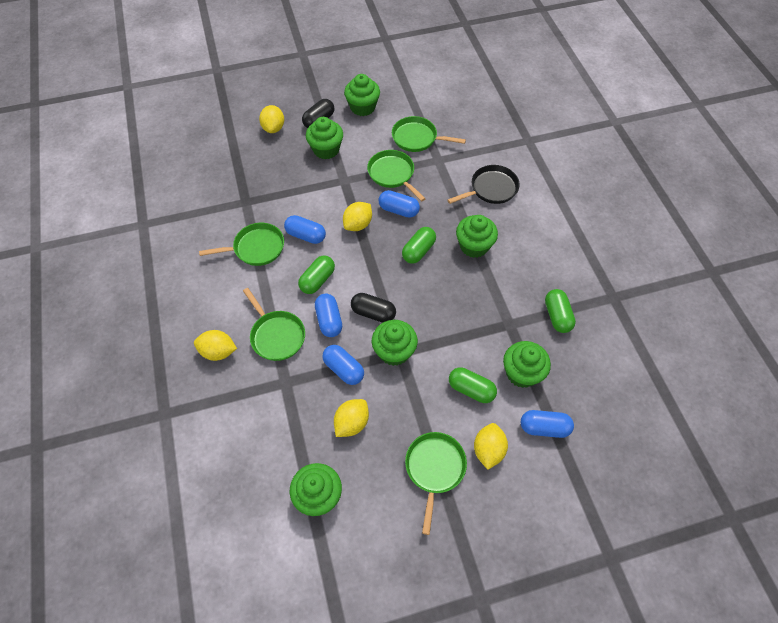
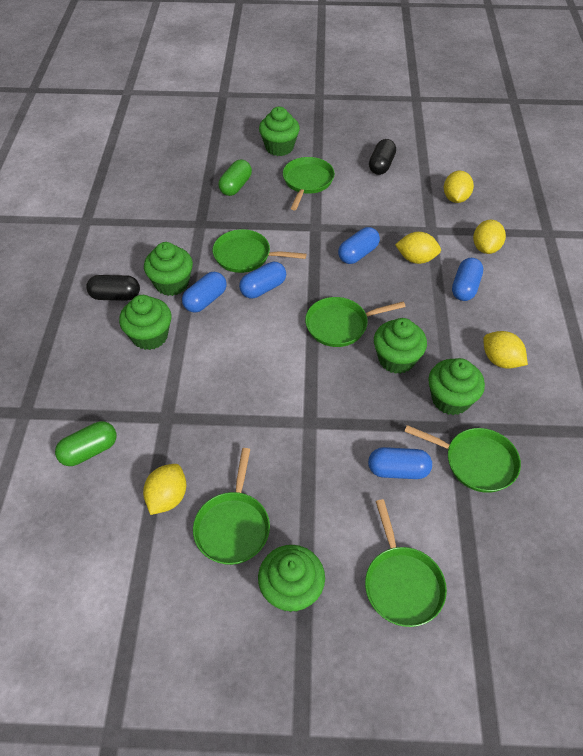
black pan: 1 -> 0
green capsule: 4 -> 2
green pan: 5 -> 6

